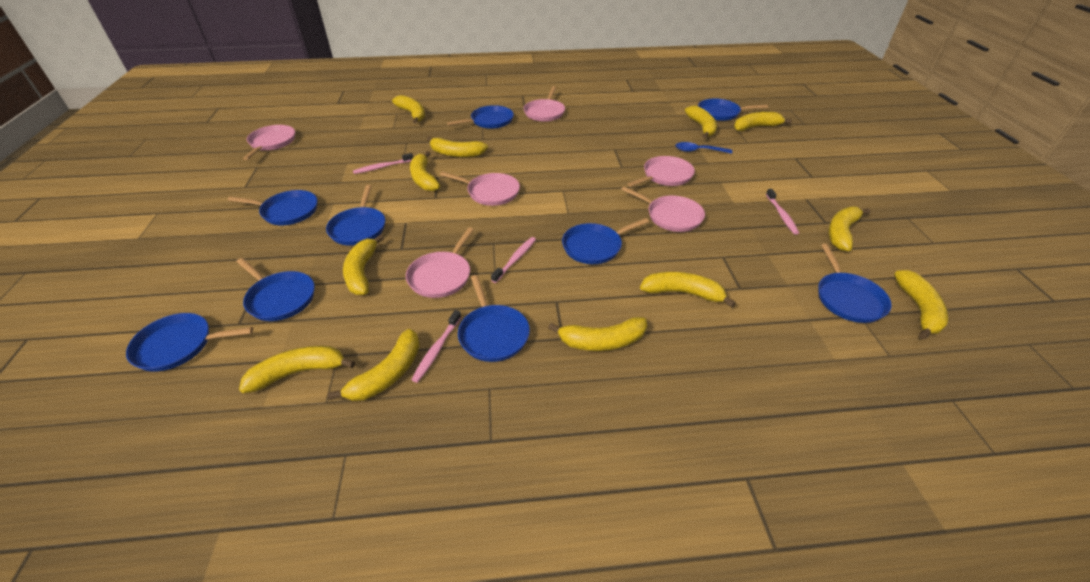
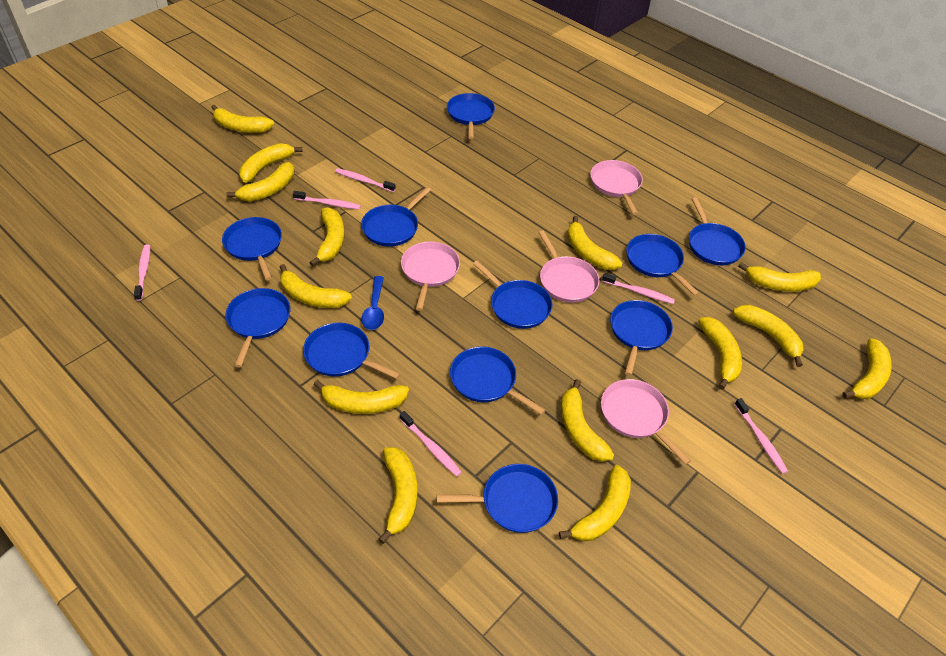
blue pan: 9 -> 11
pink pan: 6 -> 4
pink toothbrush: 4 -> 6
yellow banana: 12 -> 14

